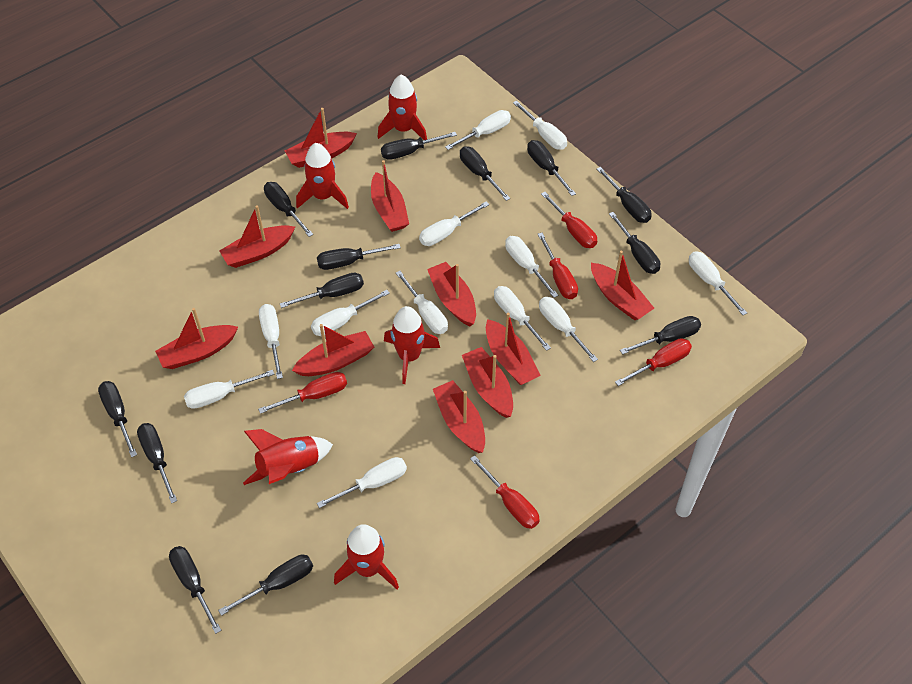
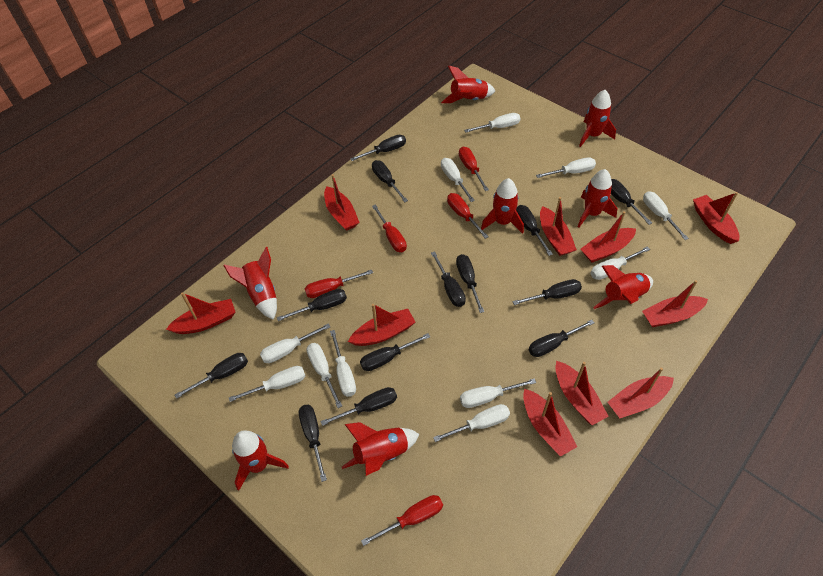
red rocket: 5 -> 8
white screwdriver: 12 -> 11

